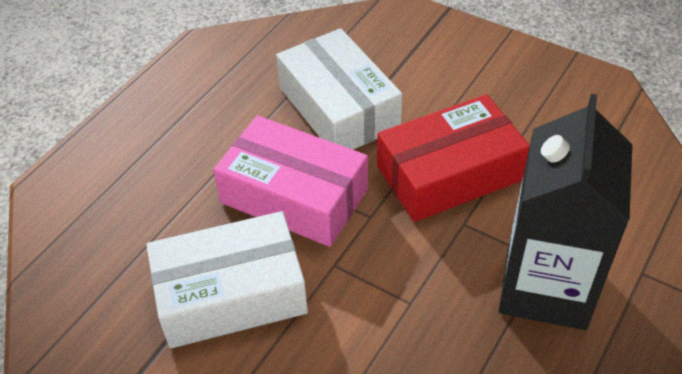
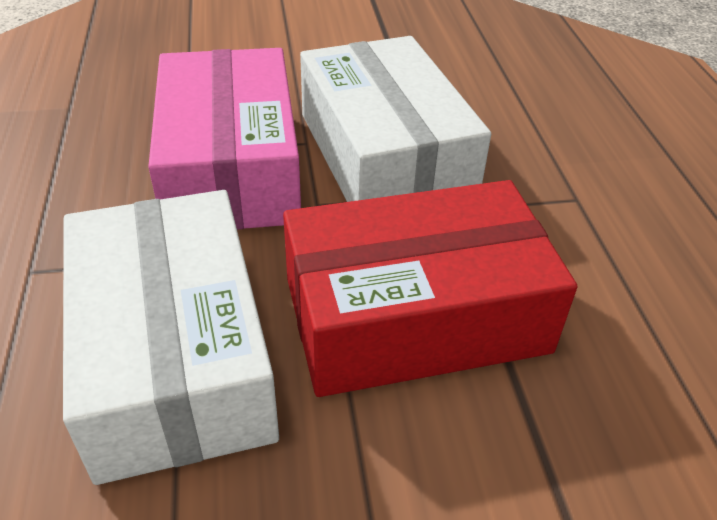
black carton: 1 -> 0

